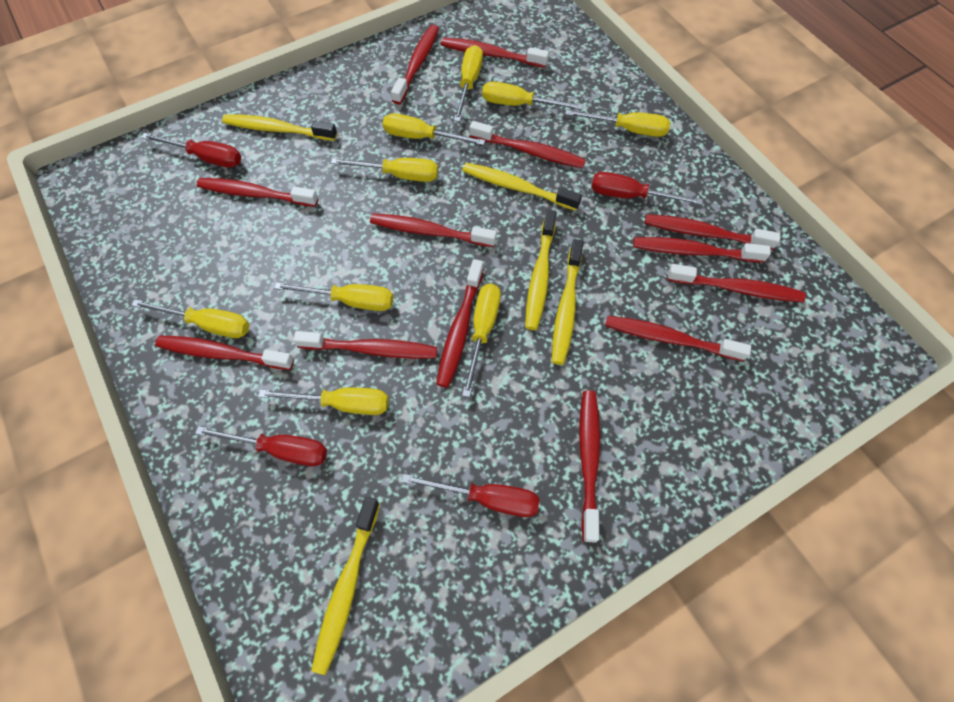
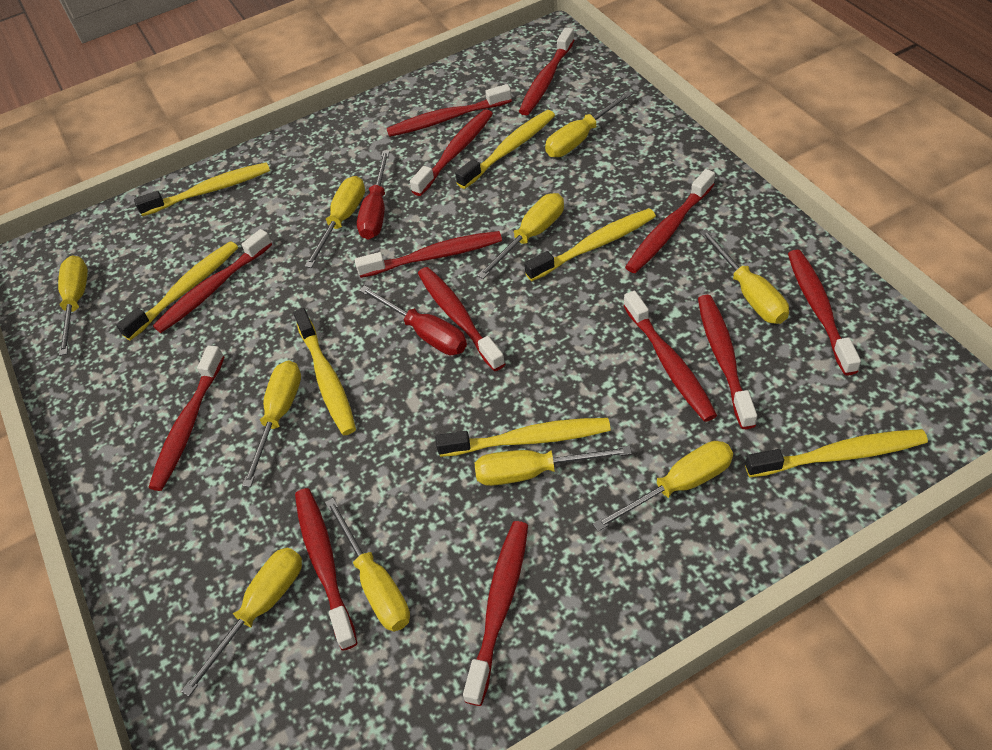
red screwdriver: 4 -> 2
yellow screwdriver: 9 -> 10
yellow toothbrush: 5 -> 7

